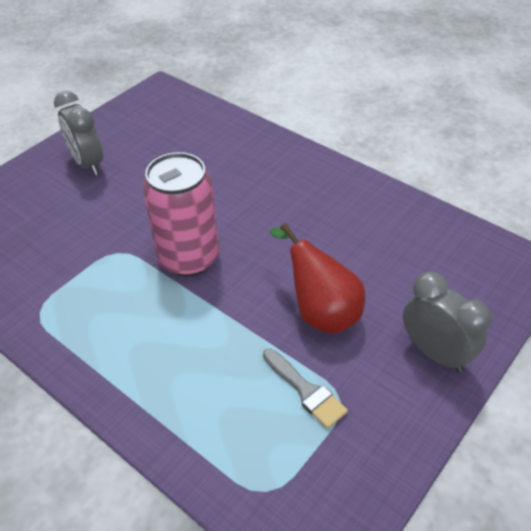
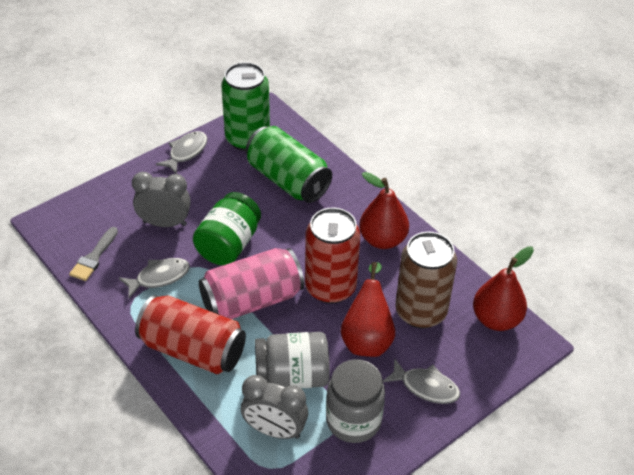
brown can: 0 -> 1
green can: 0 -> 2
green jar: 0 -> 1
grey fish: 0 -> 3
grey jar: 0 -> 2
red can: 0 -> 2
red pear: 1 -> 3

